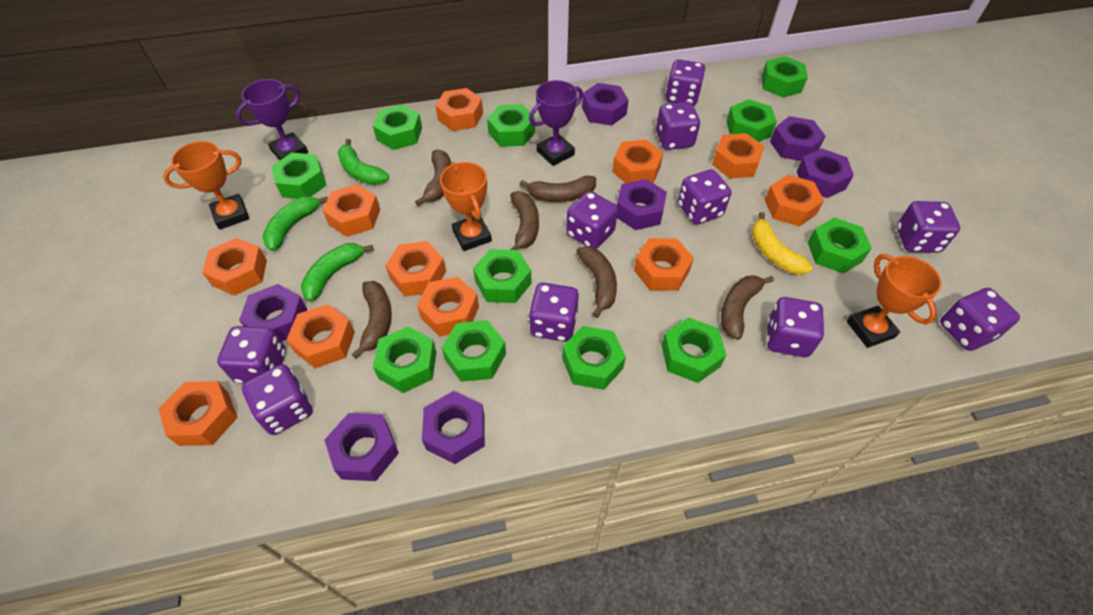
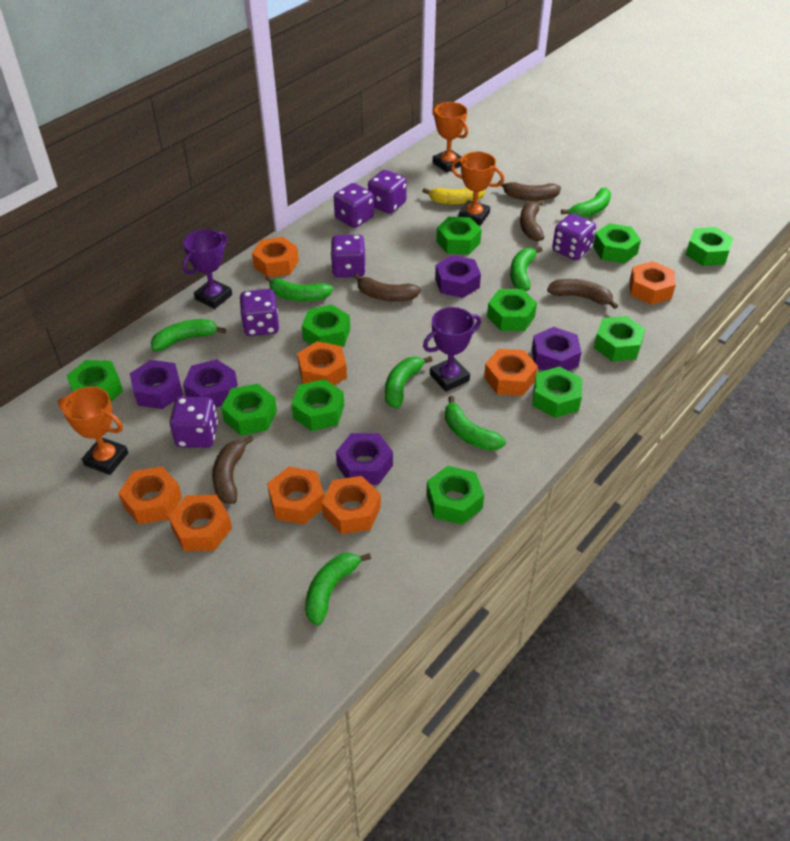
brown banana: 6 -> 5
green banana: 3 -> 7
orange nut: 11 -> 8
purple dice: 10 -> 6
purple nut: 7 -> 5

